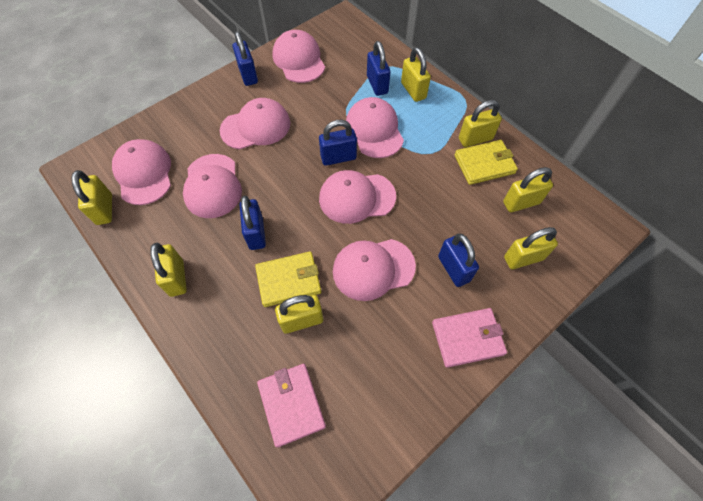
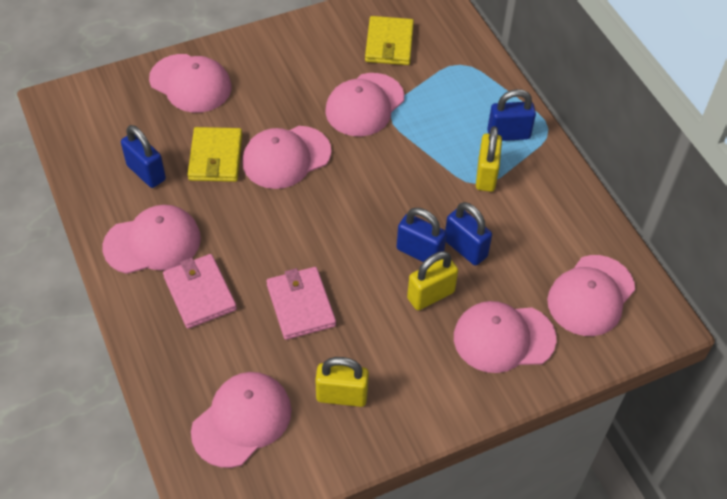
blue padlock: 5 -> 4
yellow padlock: 7 -> 3

